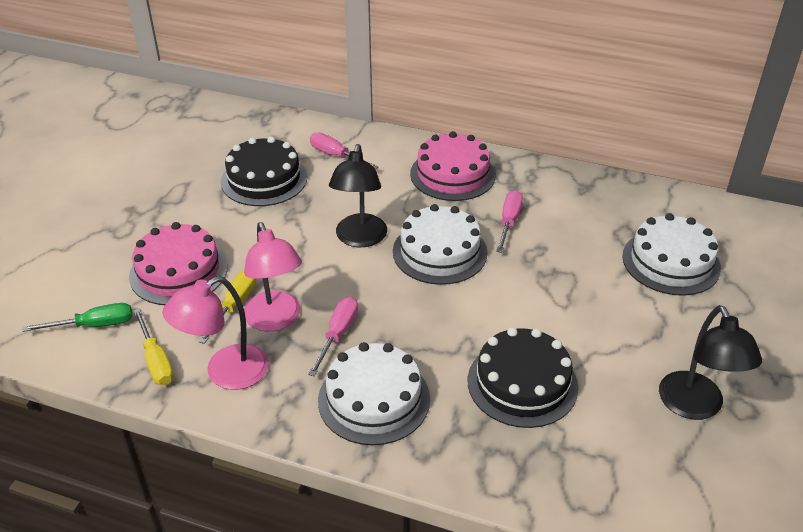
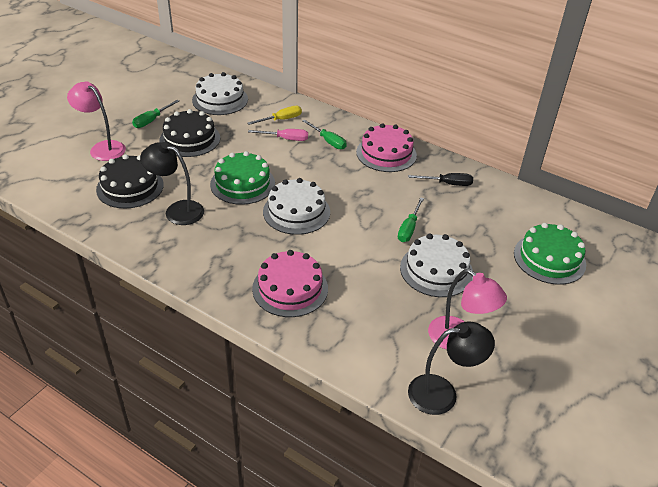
black screwdriver: 0 -> 1
green cake: 0 -> 2
green screwdriver: 1 -> 3
pink screwdriver: 3 -> 1
yellow screwdriver: 2 -> 1

